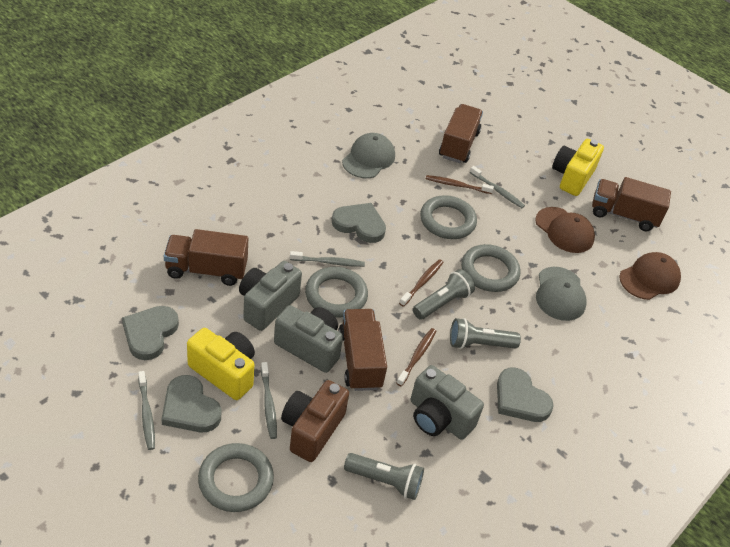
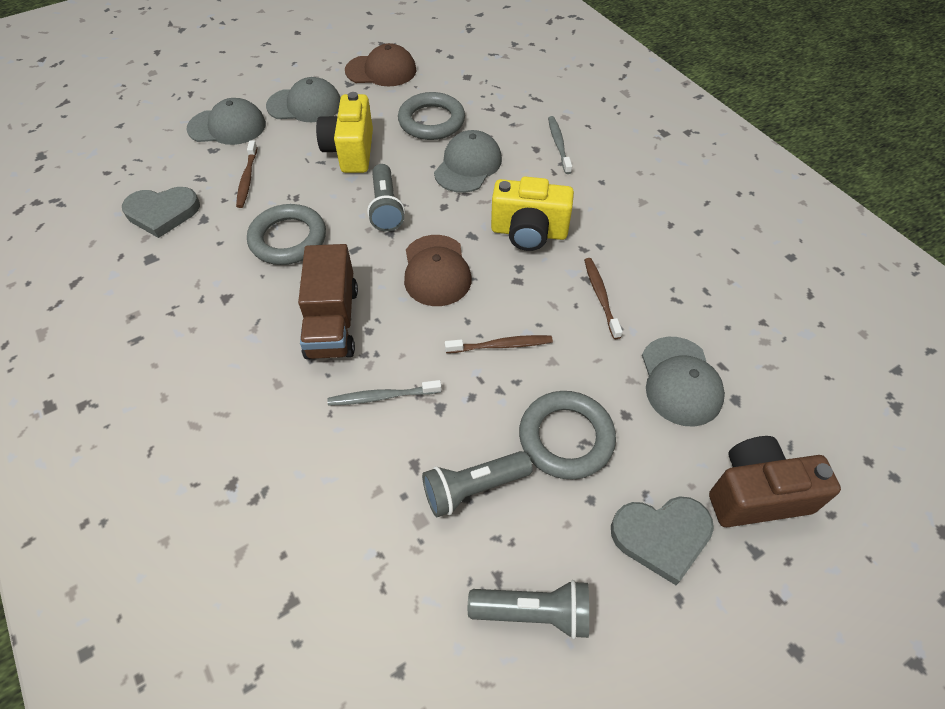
brown truck: 4 -> 1
grey camera: 3 -> 0
grey cap: 2 -> 4
grey heart: 4 -> 2
grey ring: 4 -> 3
grey toothbrush: 4 -> 2

